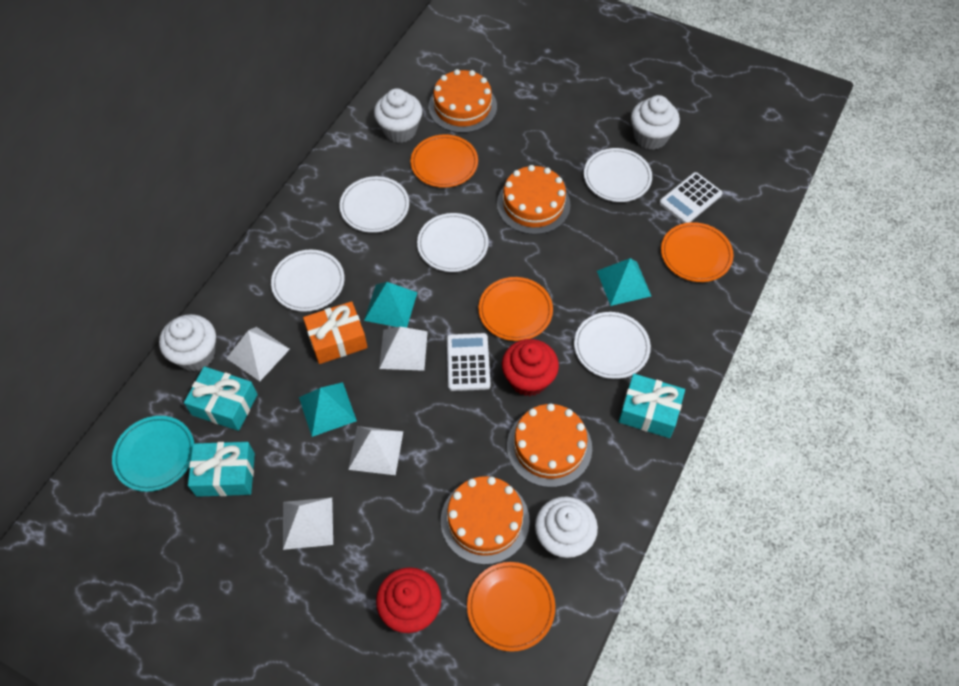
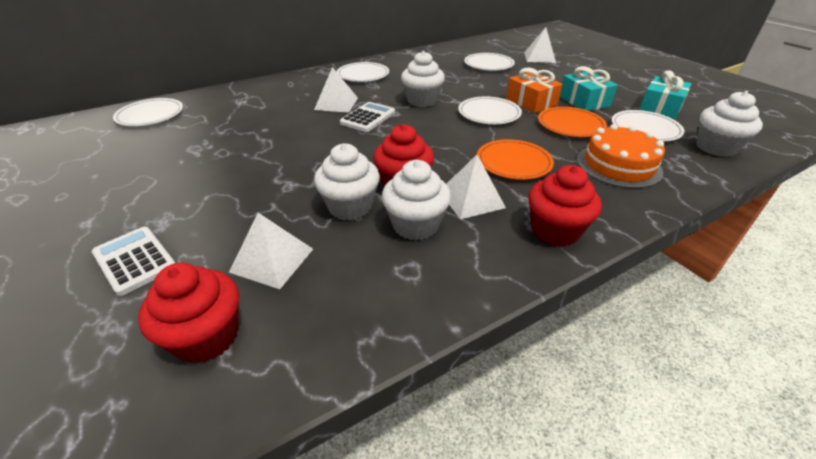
orange cake: 4 -> 1
orange plate: 4 -> 2
red cupcake: 2 -> 3
turquoise gift: 3 -> 2
turquoise plate: 1 -> 0
turquoise pyramid: 3 -> 0

